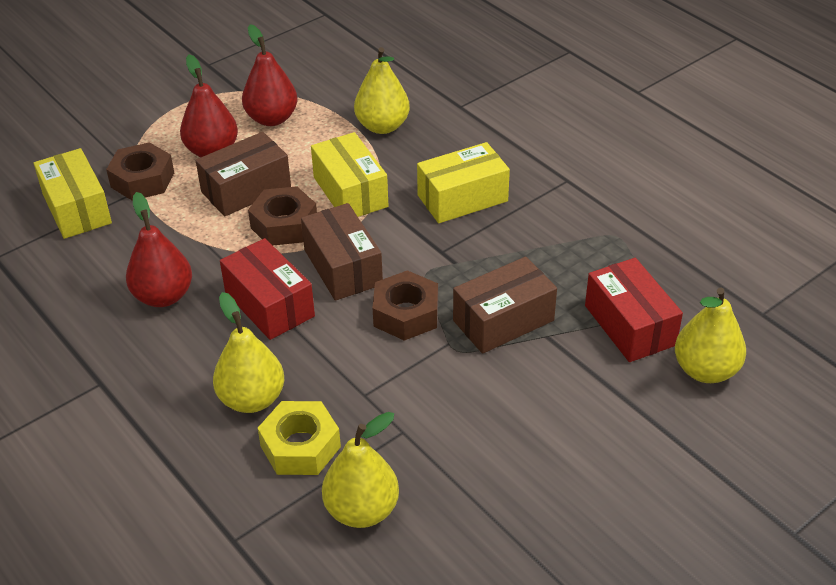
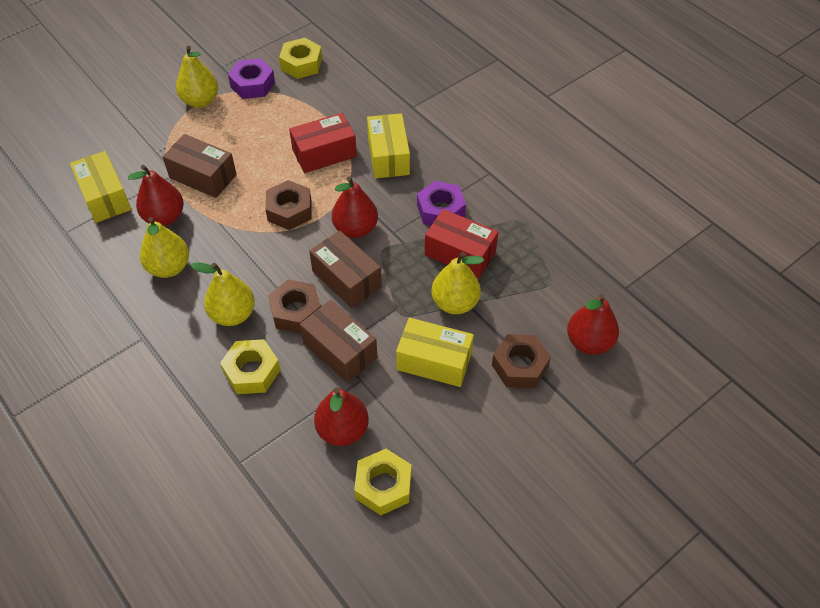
purple nut: 0 -> 2
red pear: 3 -> 4
yellow nut: 1 -> 3

